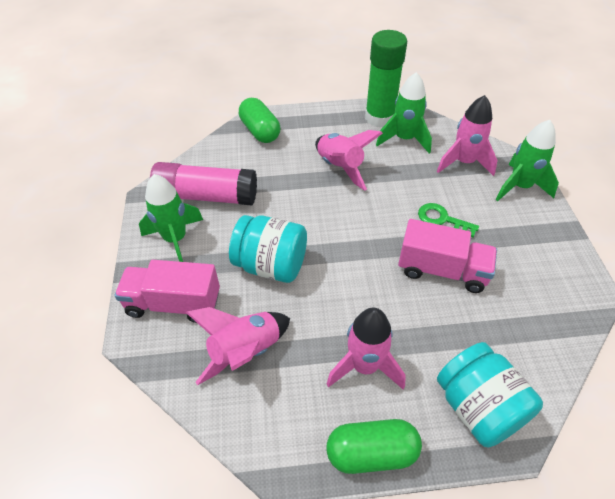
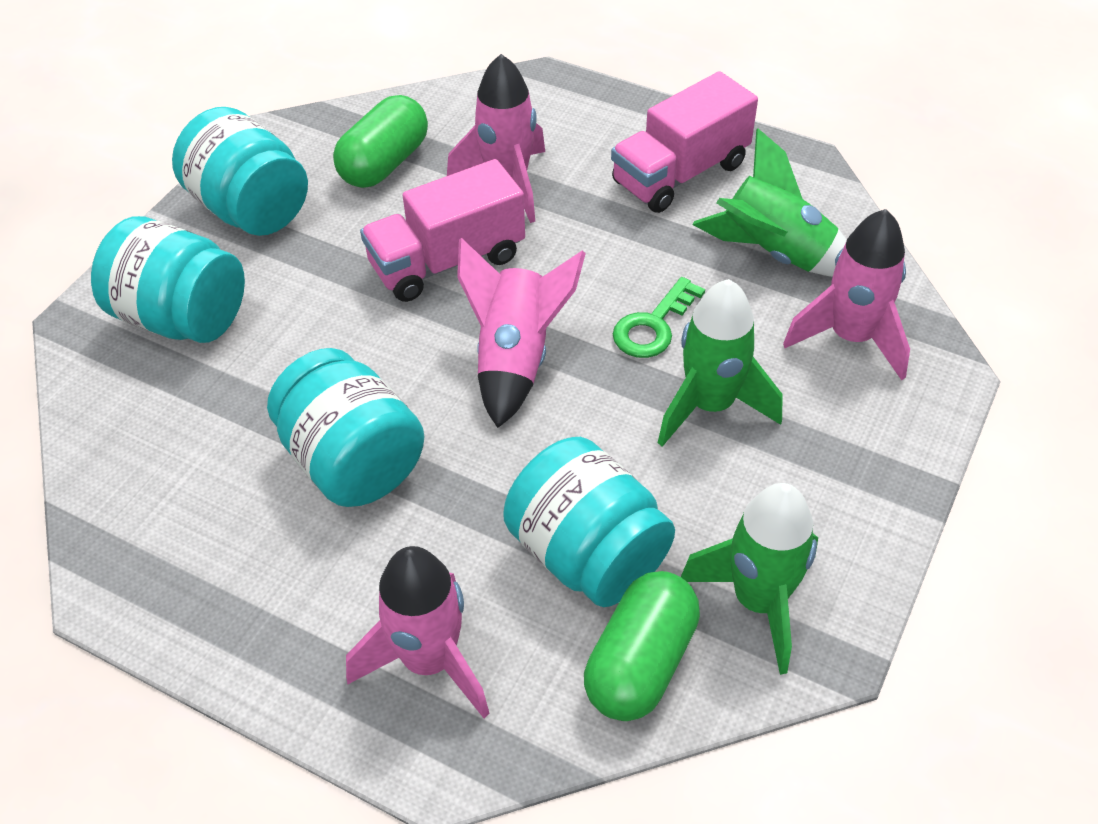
green glue stick: 1 -> 0
pink glue stick: 1 -> 0
turquoise jar: 2 -> 4

